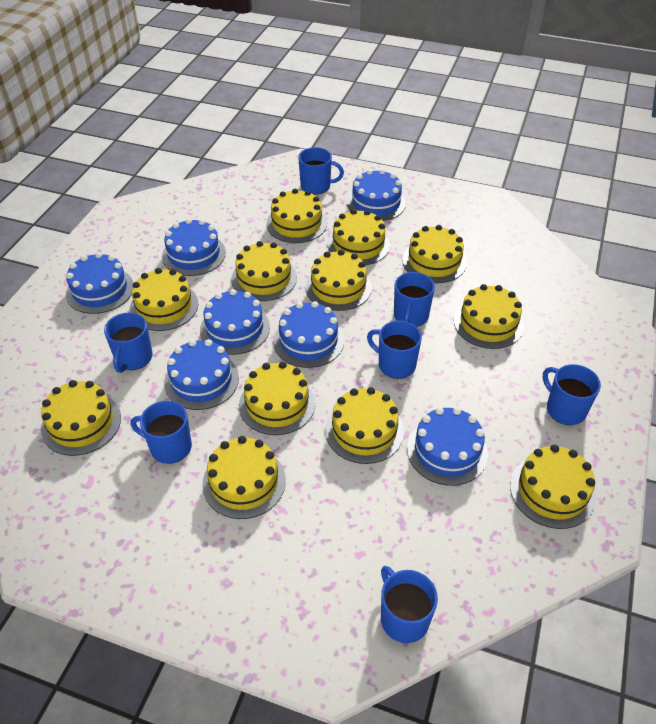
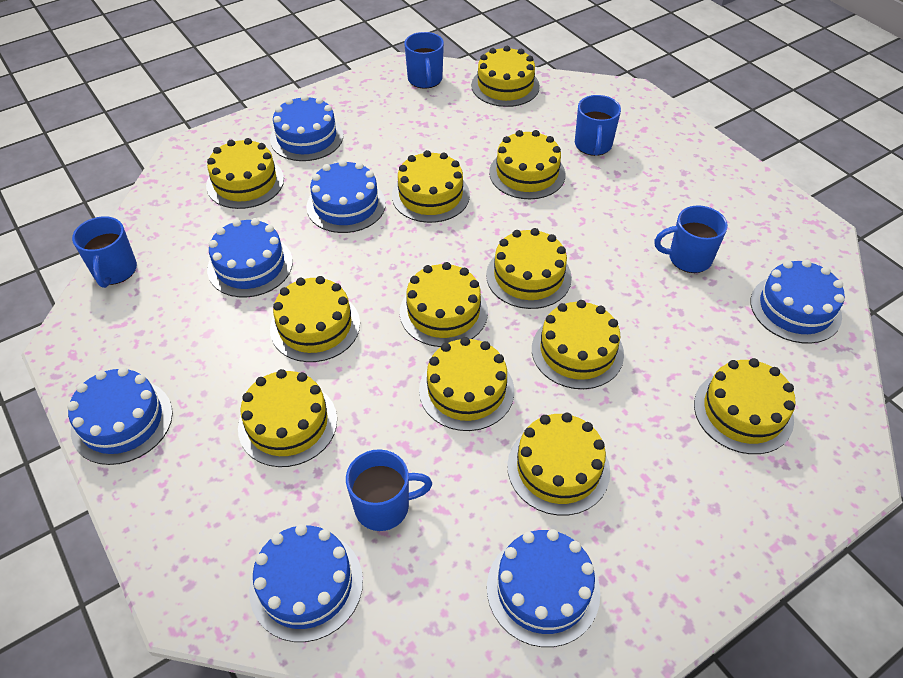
blue mug: 7 -> 5

